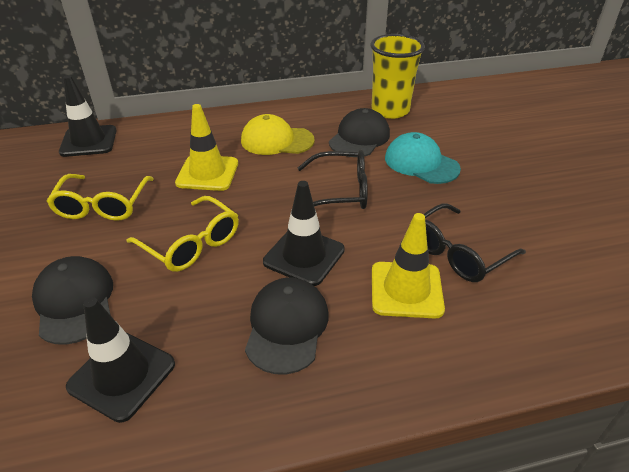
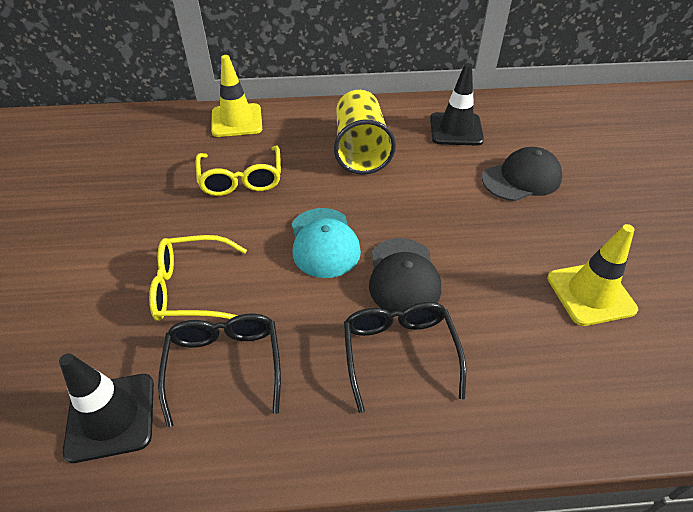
black cap: 3 -> 2
black traffic cone: 3 -> 2
yellow cap: 1 -> 0

